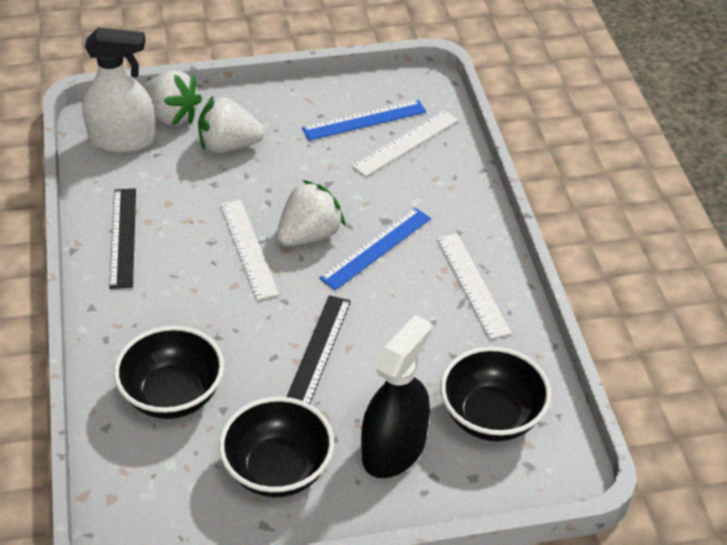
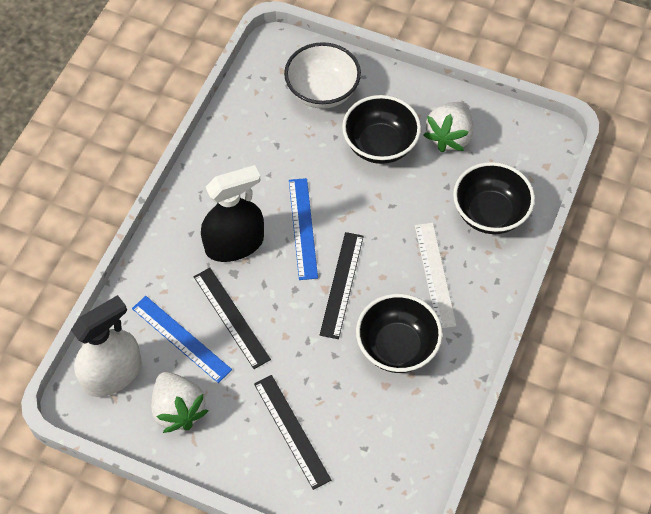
black ruler: 2 -> 3
white bowl: 0 -> 1
white ruler: 3 -> 1
white strawberry: 3 -> 2

